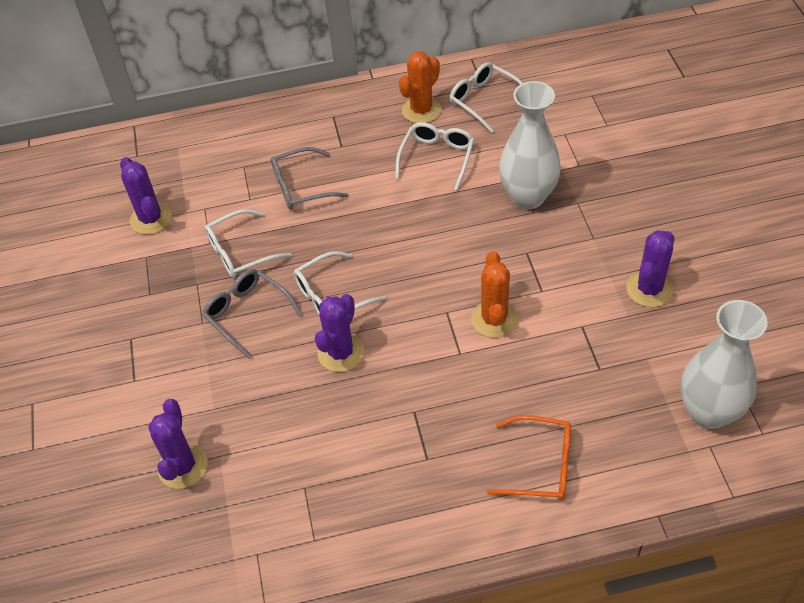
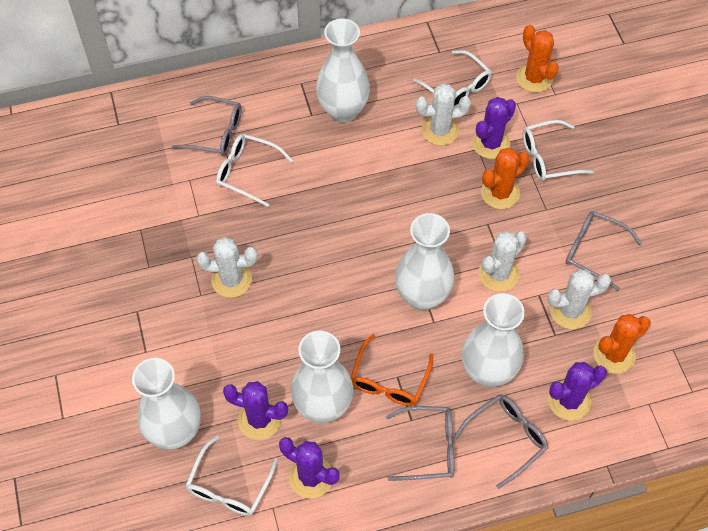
grey glasses: 2 -> 4
orange cactus: 2 -> 3
white cactus: 0 -> 4
white vase: 2 -> 5

